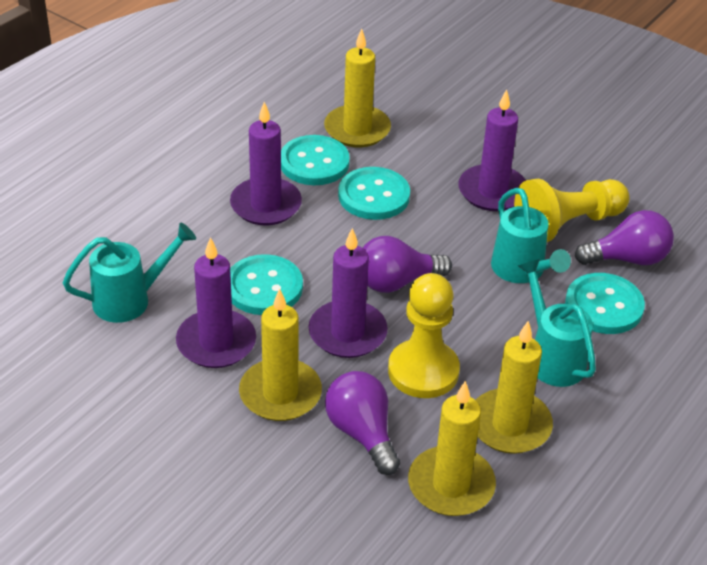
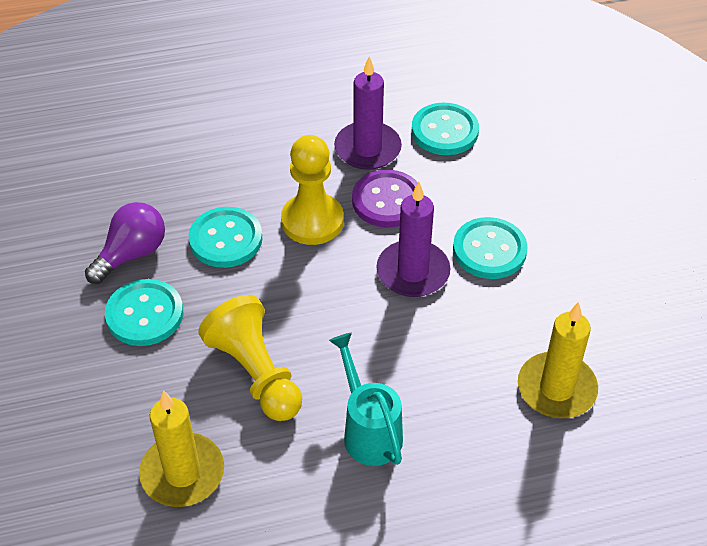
purple button: 0 -> 1
purple candle: 4 -> 2
purple light bulb: 3 -> 1
turquoise watering can: 3 -> 1
yellow candle: 4 -> 2

